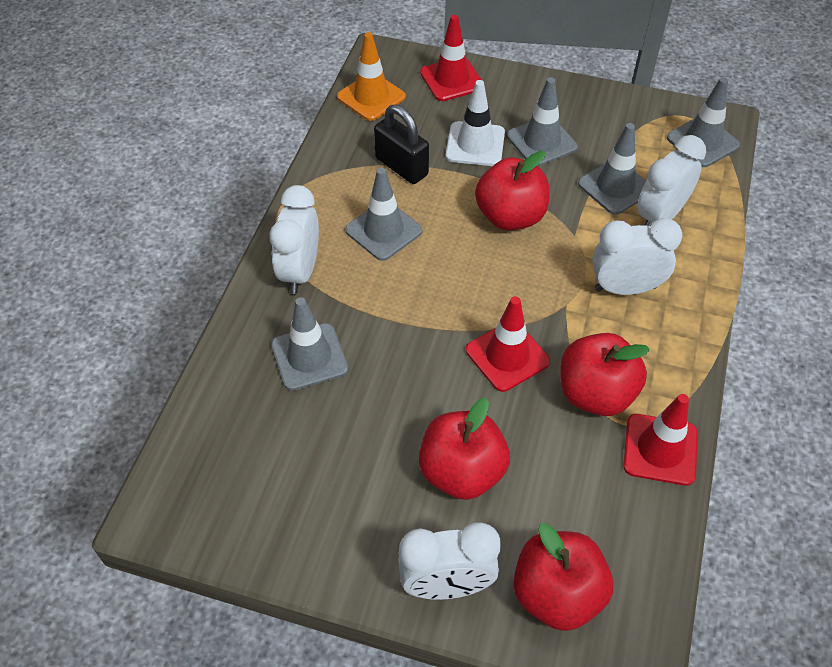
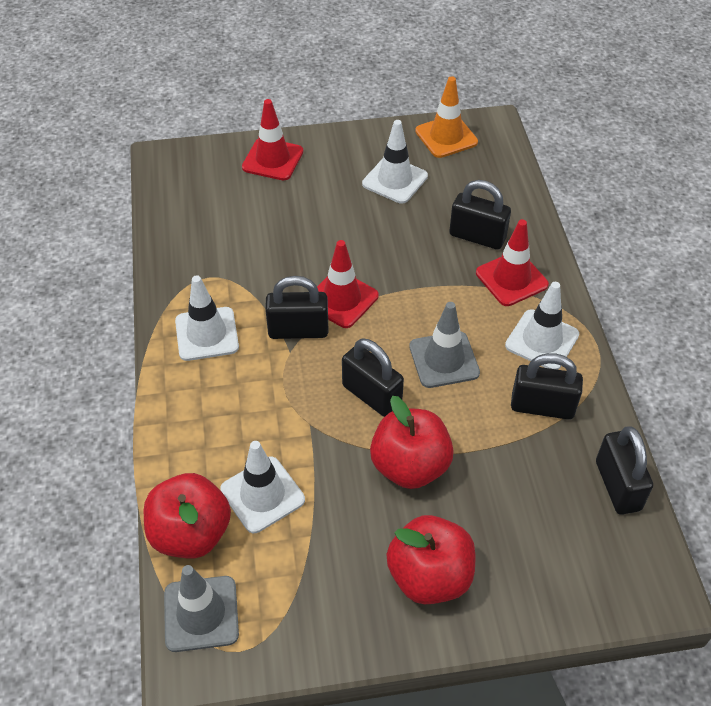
black padlock: 1 -> 5
grey traffic cone: 5 -> 2
red apple: 4 -> 3
white clock: 4 -> 0
white traffic cone: 1 -> 4

